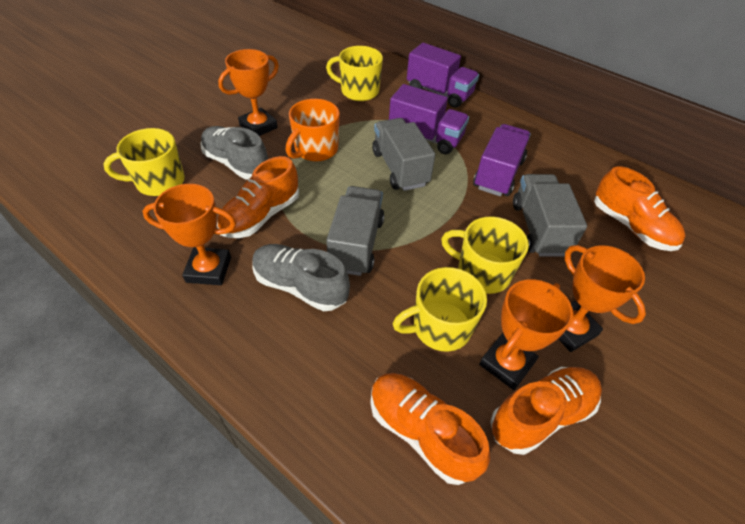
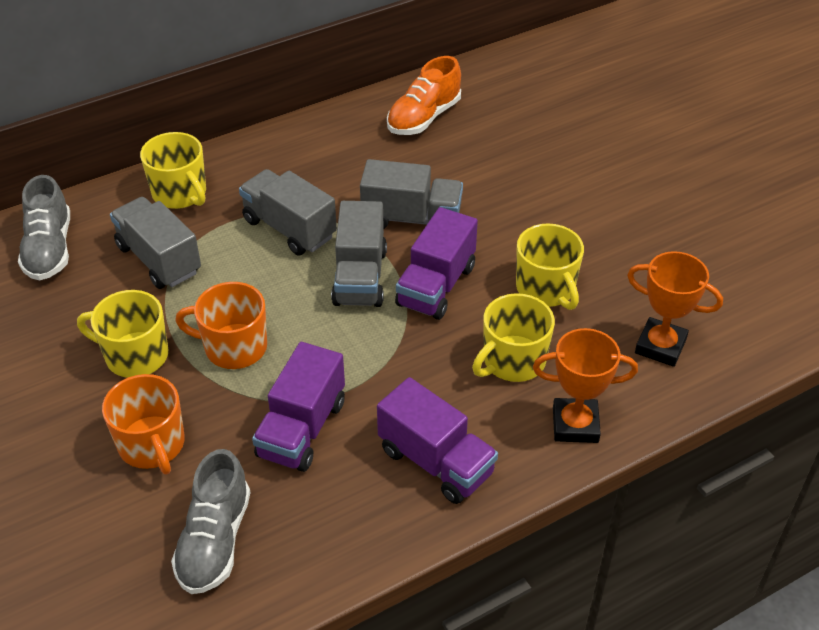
grey truck: 3 -> 4
orange mug: 1 -> 2
orange shoe: 4 -> 1
orange trophy: 4 -> 2

